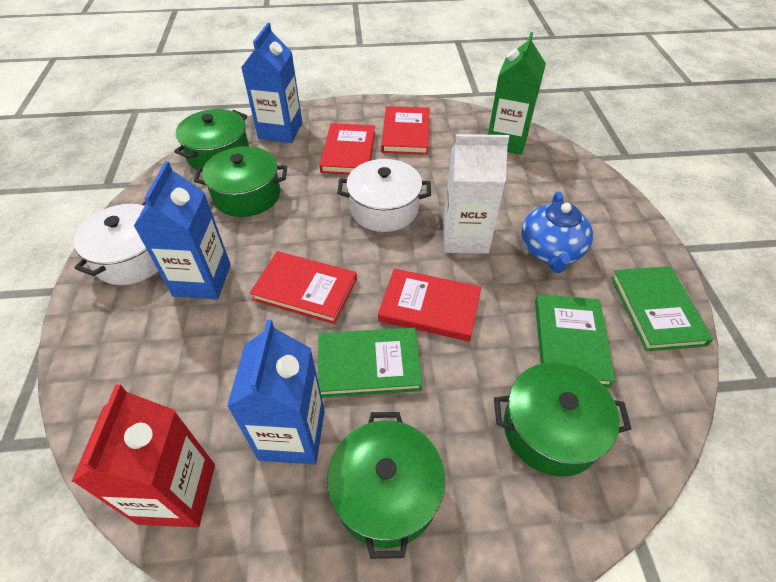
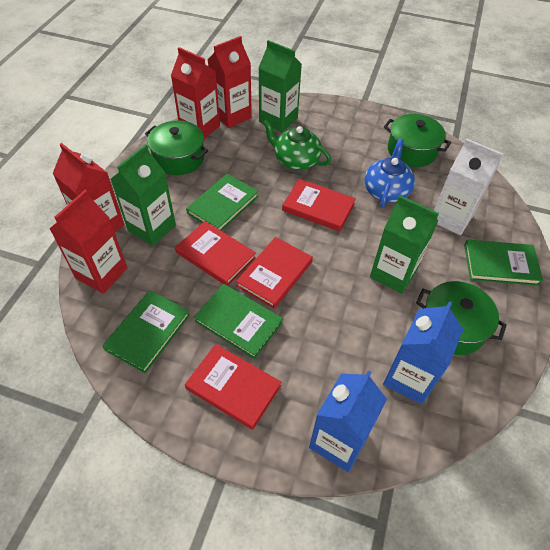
blue carton: 3 -> 2
green book: 3 -> 4
green carton: 1 -> 3
green pot: 4 -> 3
green teapot: 0 -> 1
red carton: 1 -> 4
white pot: 2 -> 0

